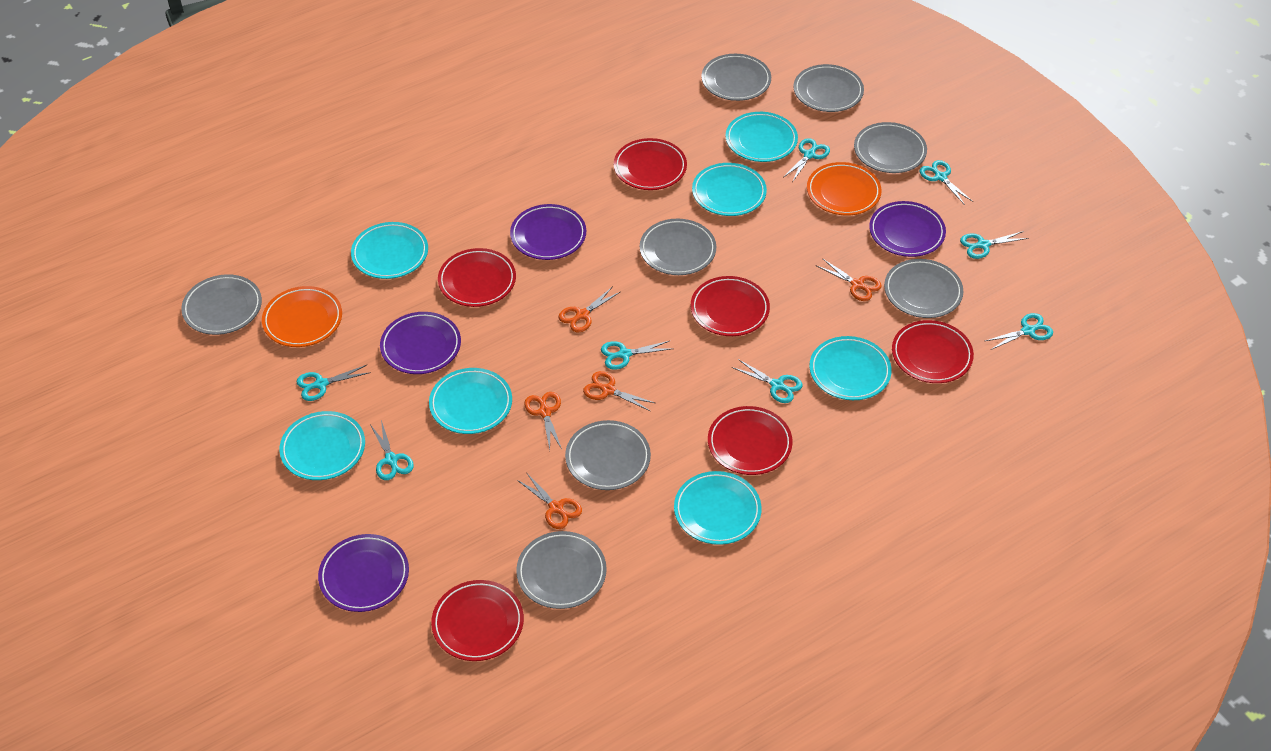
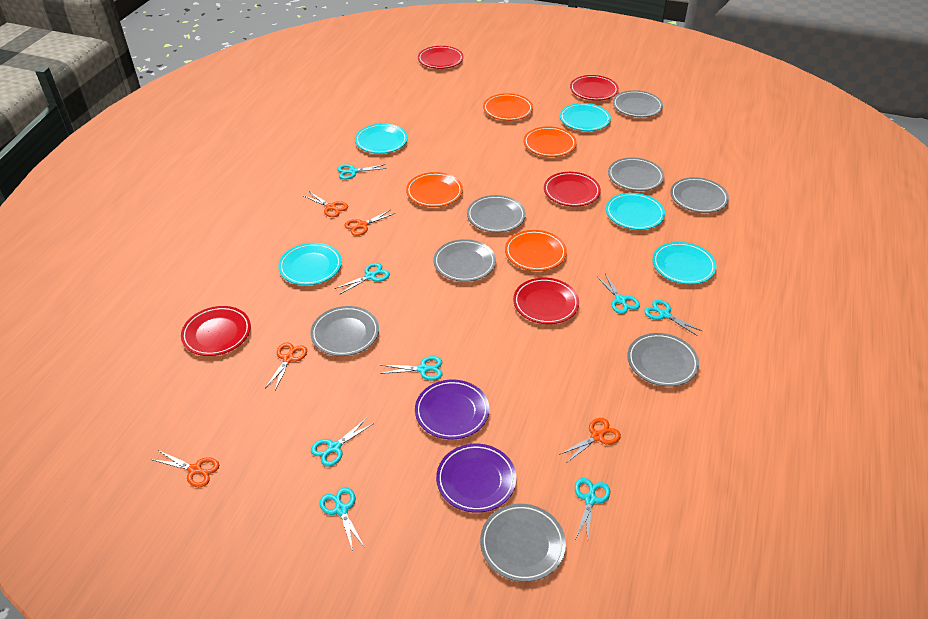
orange plate: 2 -> 4
purple plate: 4 -> 2
red plate: 6 -> 5
turquoise plate: 7 -> 5

